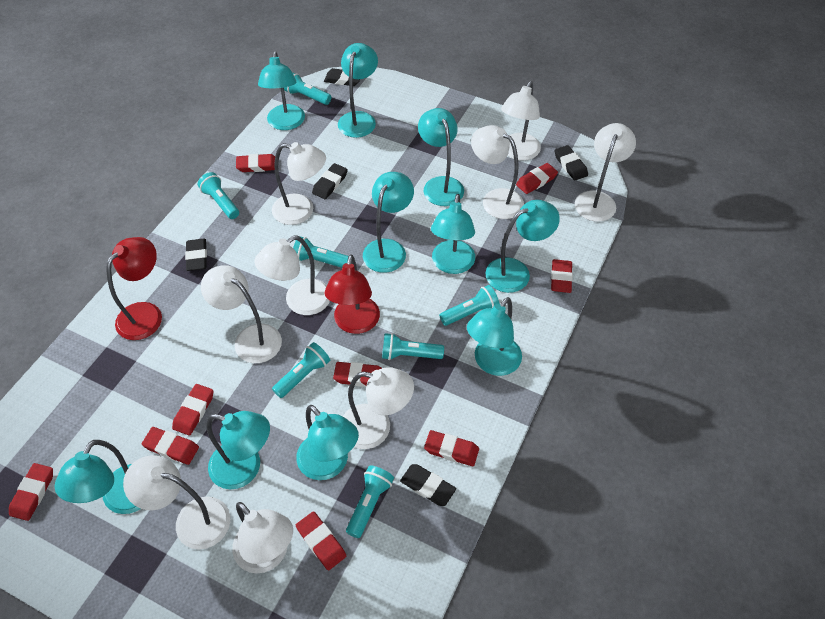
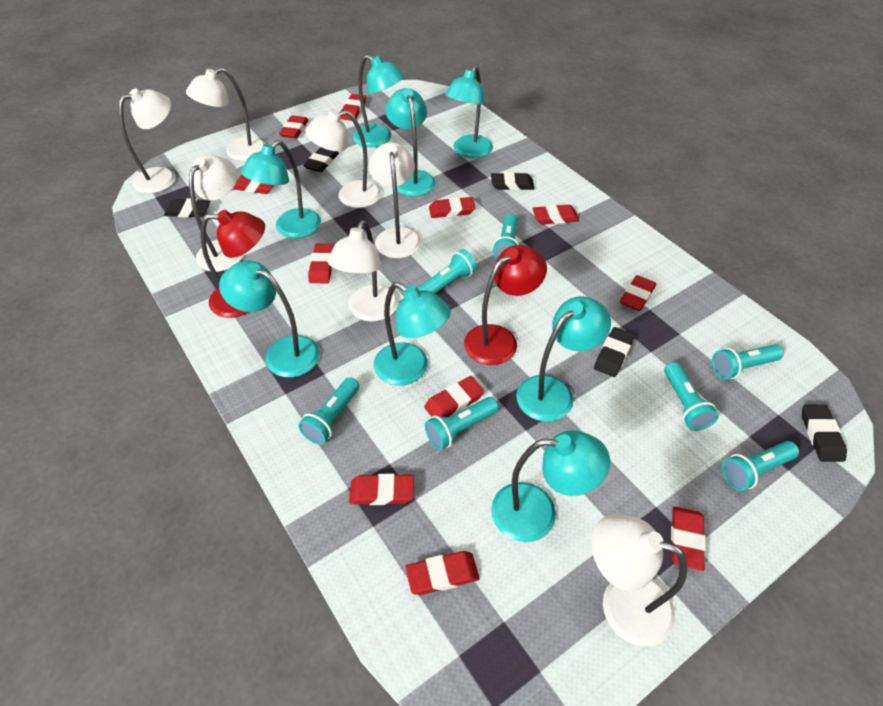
red eraser: 9 -> 11
turquoise lamp: 10 -> 8
white lamp: 9 -> 7

